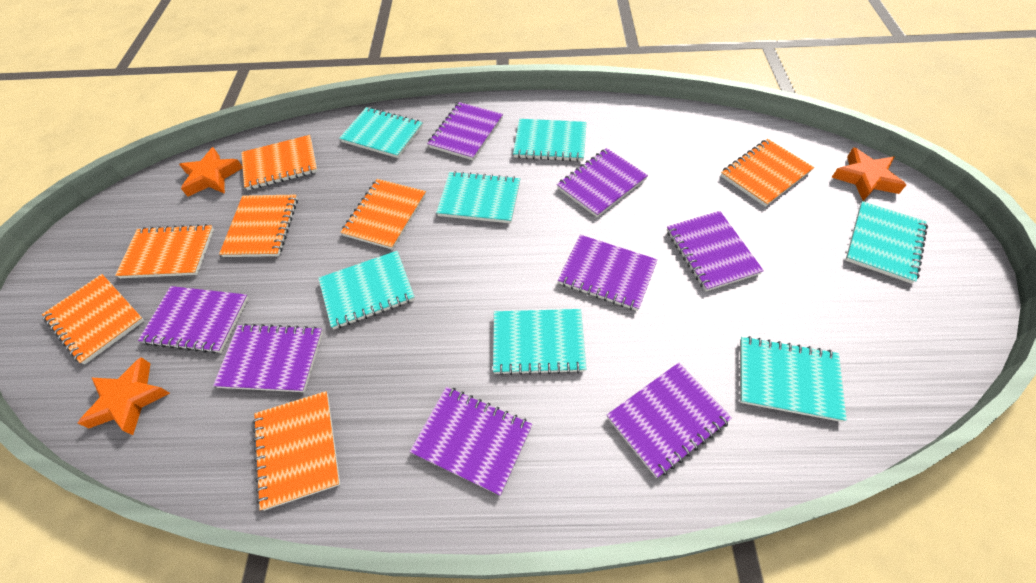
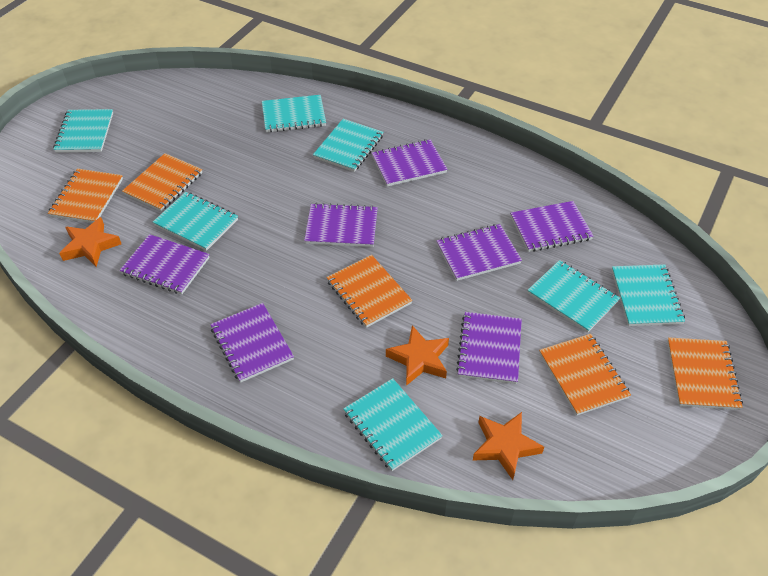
orange notebook: 7 -> 5
purple notebook: 8 -> 7

